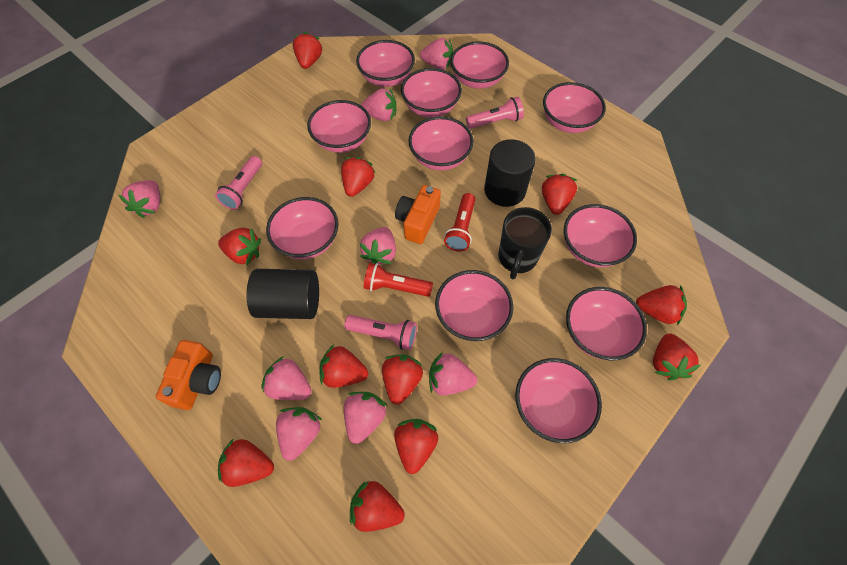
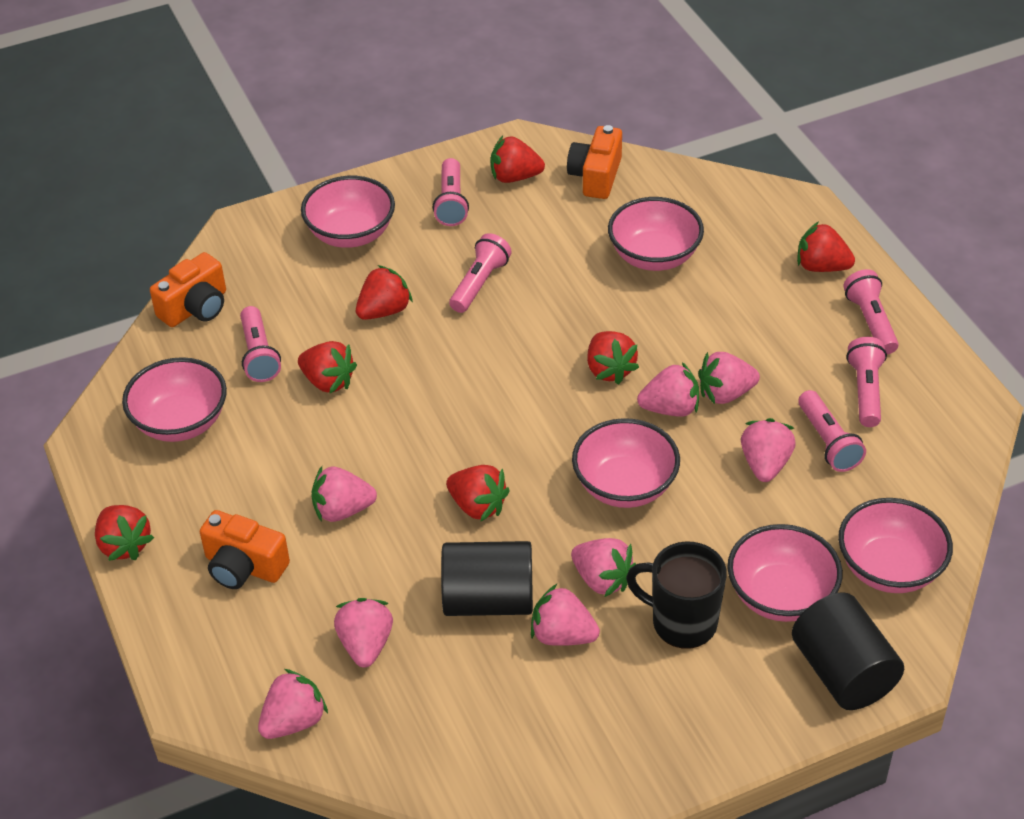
orange camera: 2 -> 3
pink bowl: 11 -> 6
pink flashlight: 3 -> 6
red flashlight: 2 -> 0
red strawberry: 11 -> 7

